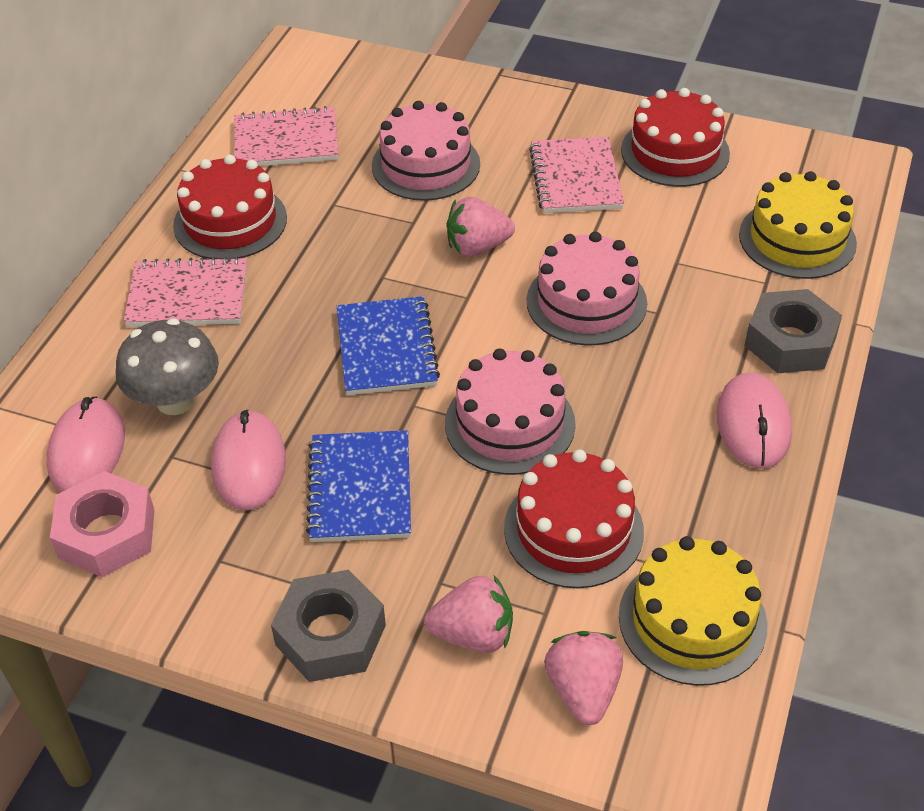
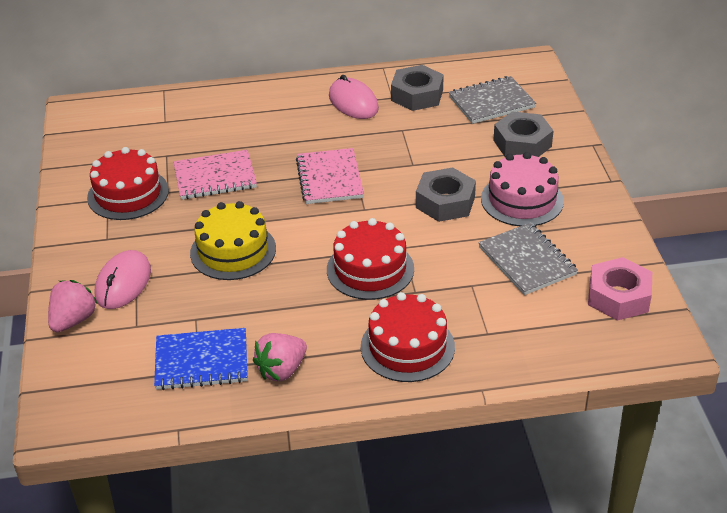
blue notebook: 2 -> 1
grey mushroom: 1 -> 0
grey notebook: 0 -> 2
grey nut: 2 -> 3
pink cake: 3 -> 1
pink mouse: 3 -> 2
pink notebook: 3 -> 2
pink strawberry: 3 -> 2
yellow cake: 2 -> 1

